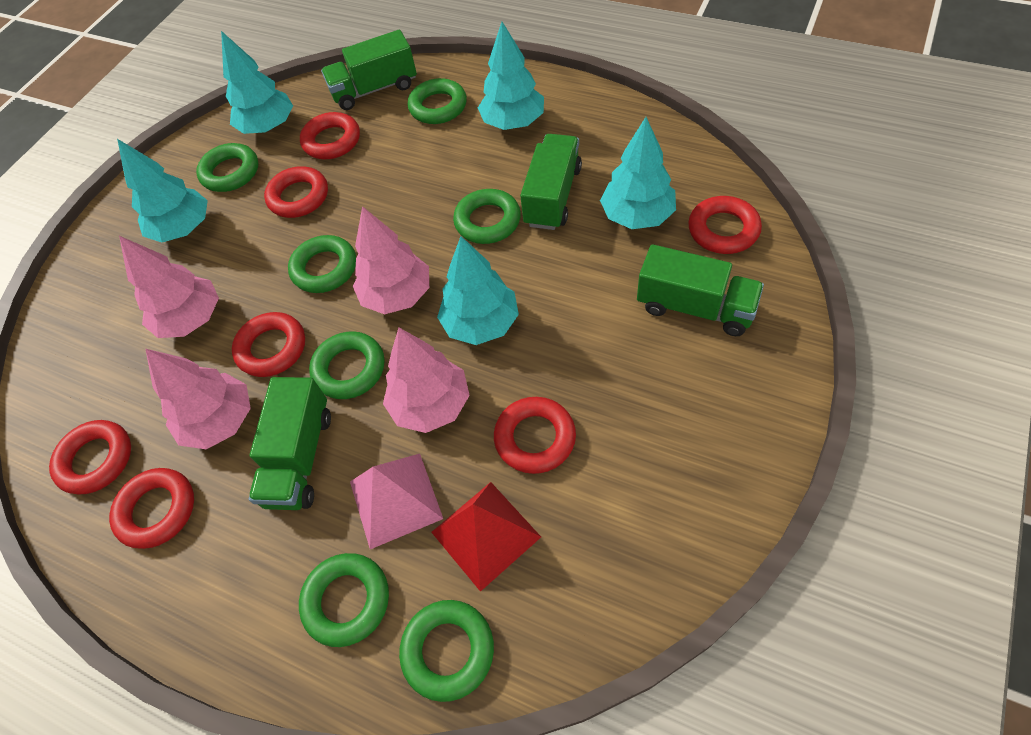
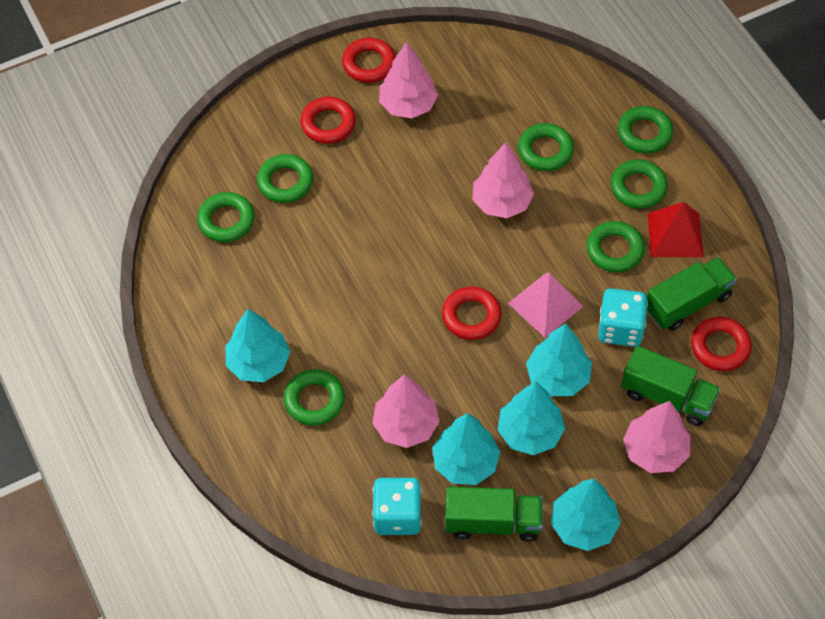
green truck: 4 -> 3
red ring: 7 -> 4
turquoise dice: 0 -> 2

